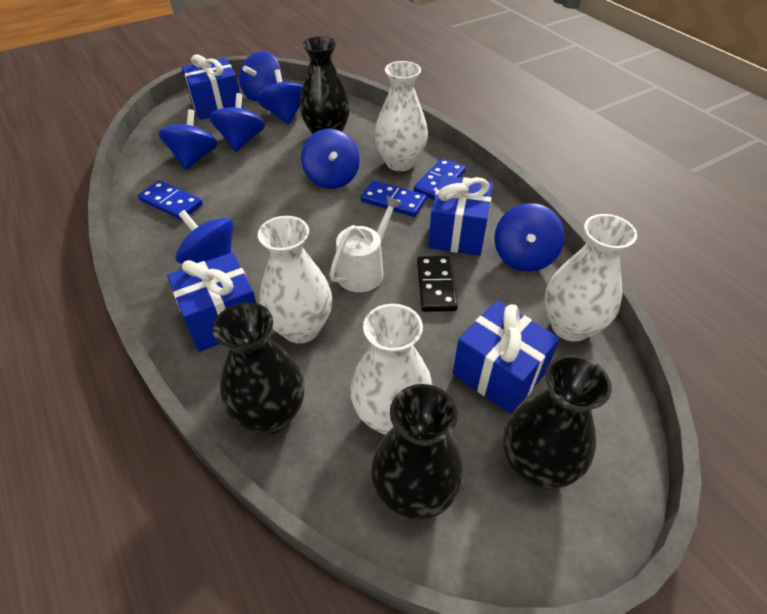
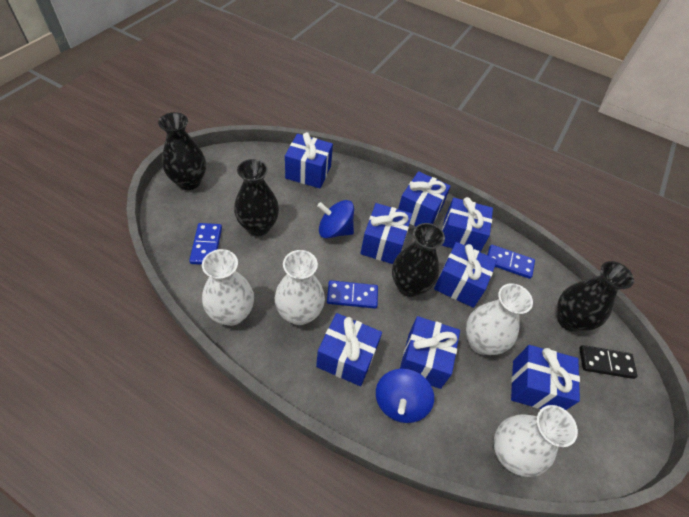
blue gift: 4 -> 8
blue spinning top: 7 -> 2
white watering can: 1 -> 0

